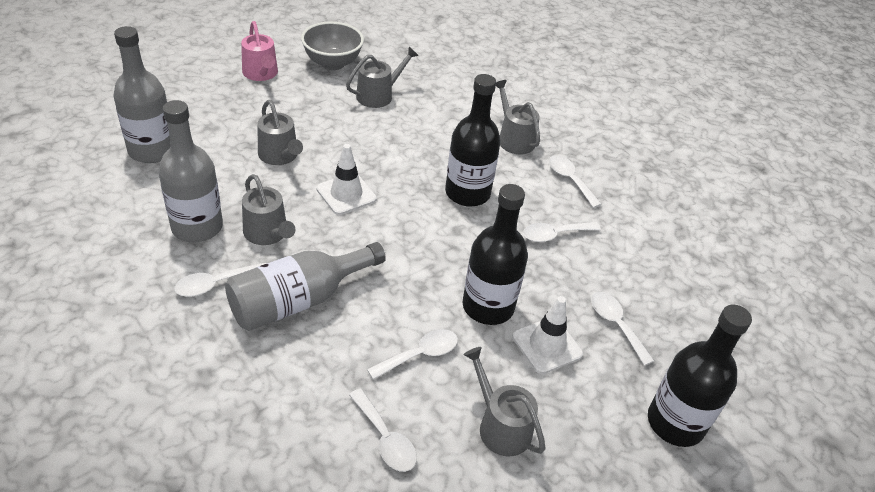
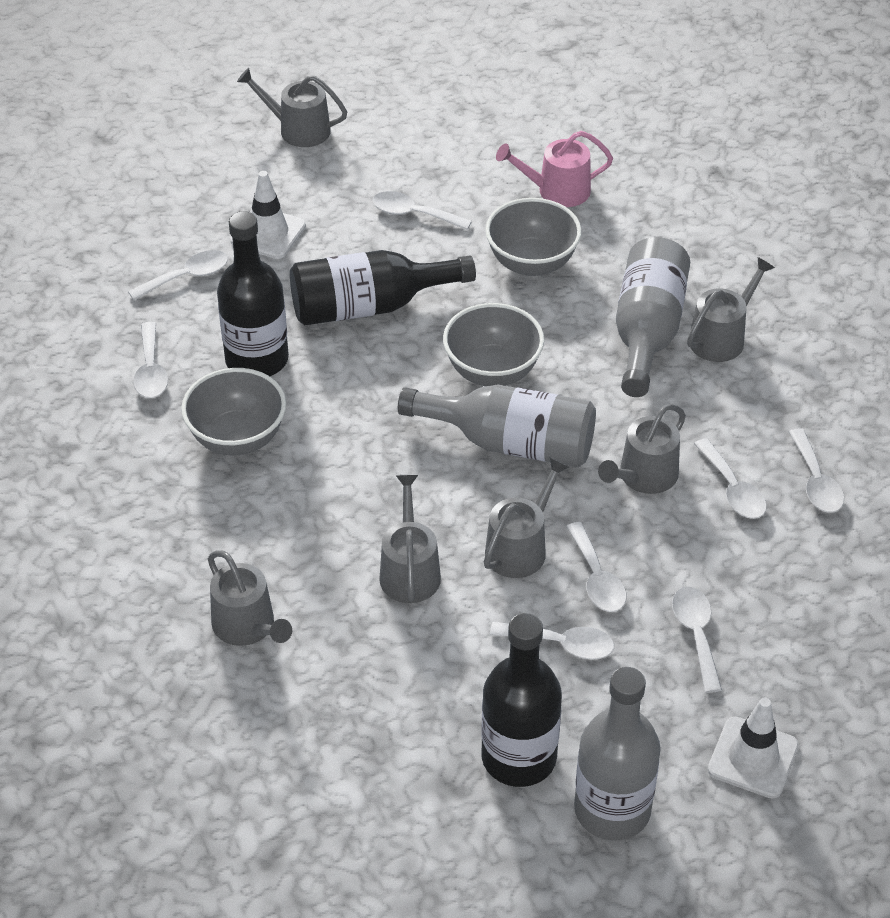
grey bowl: 1 -> 3
grey watering can: 5 -> 6
white spoon: 6 -> 8

